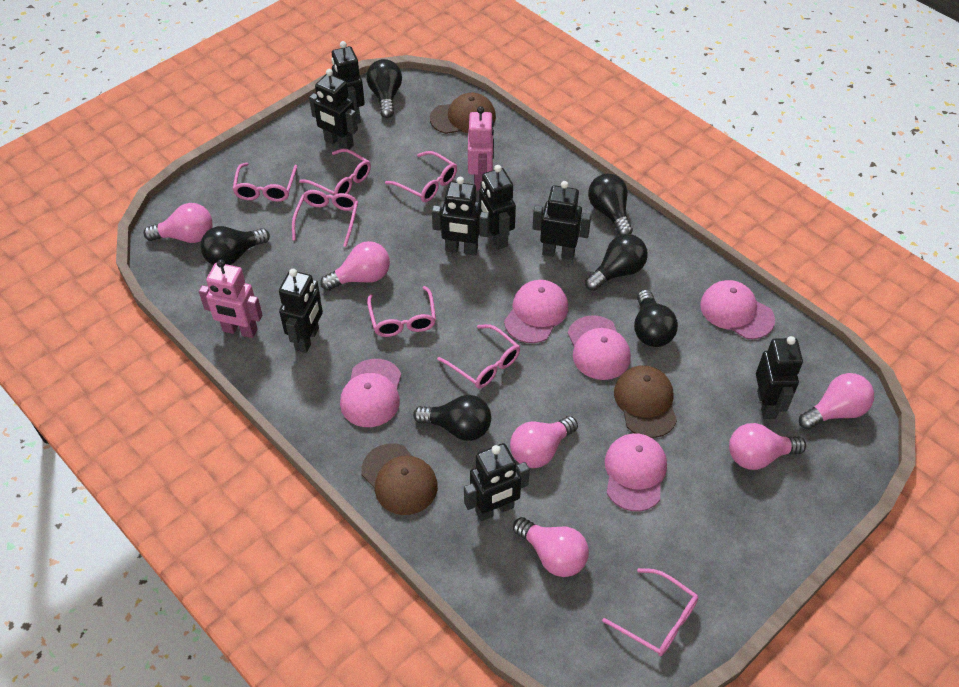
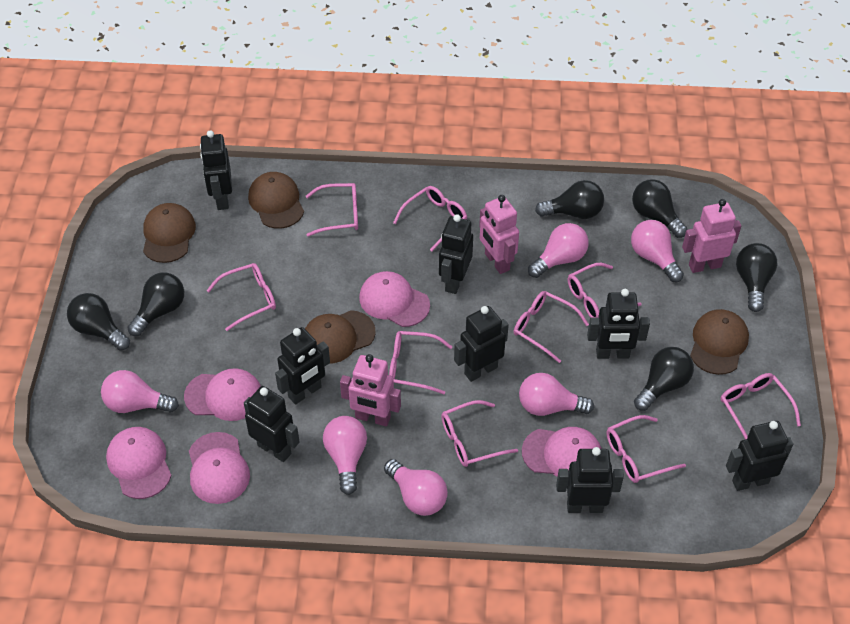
brown cap: 3 -> 4
pink glasses: 7 -> 9
pink robot: 2 -> 3

